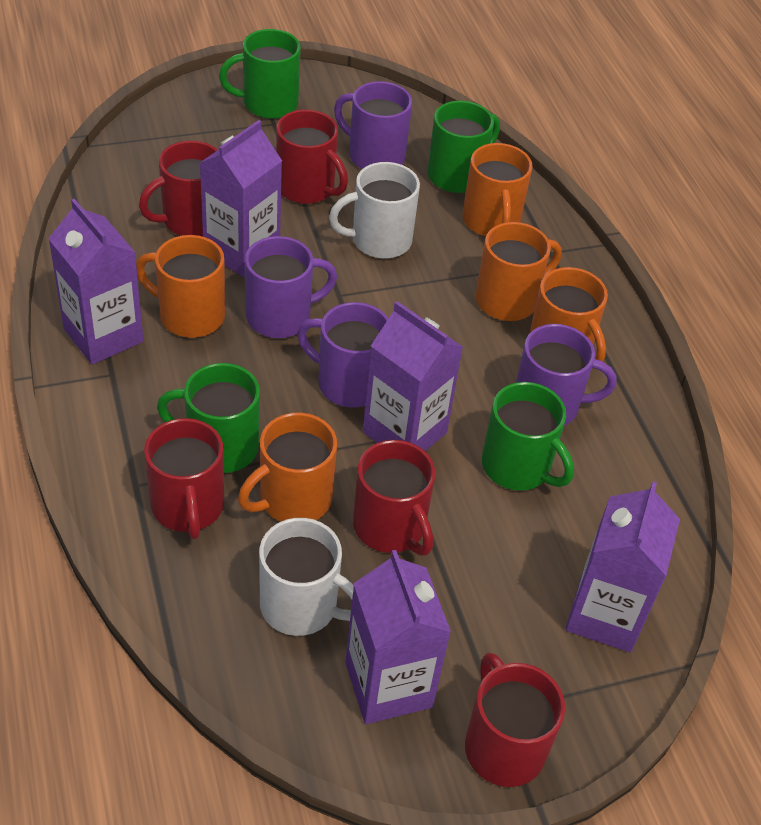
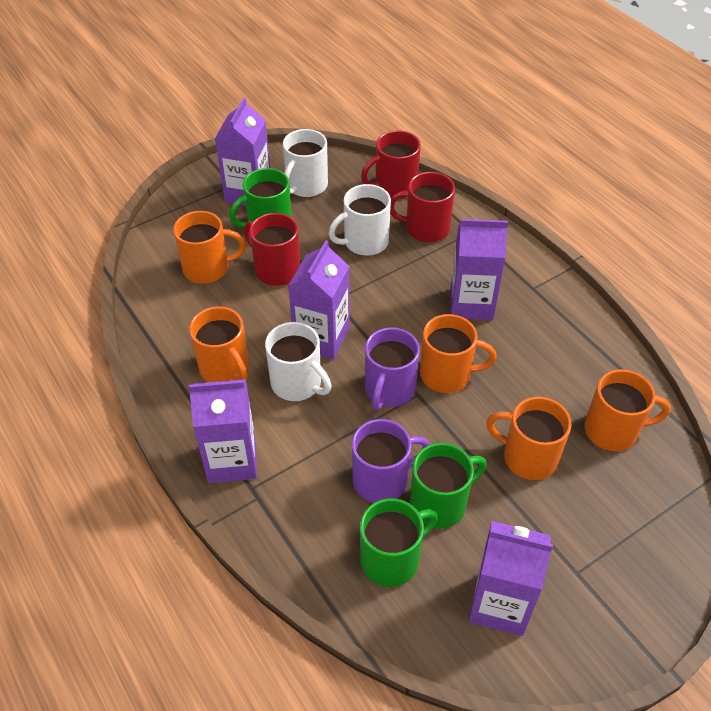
green mug: 4 -> 3
purple mug: 4 -> 2
red mug: 5 -> 3
white mug: 2 -> 3

